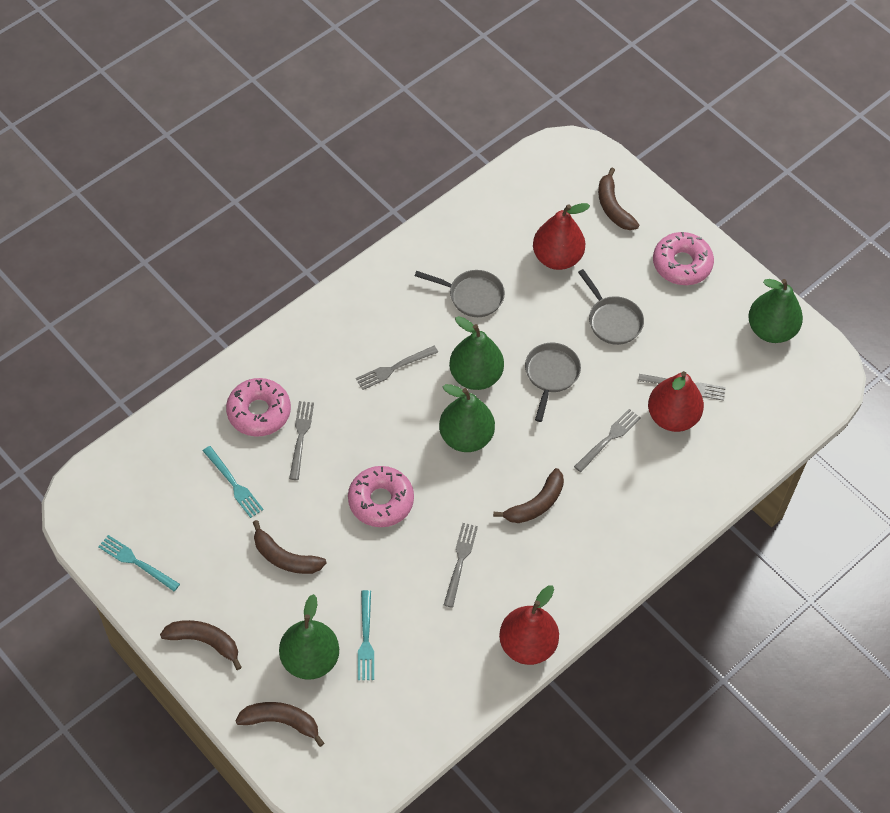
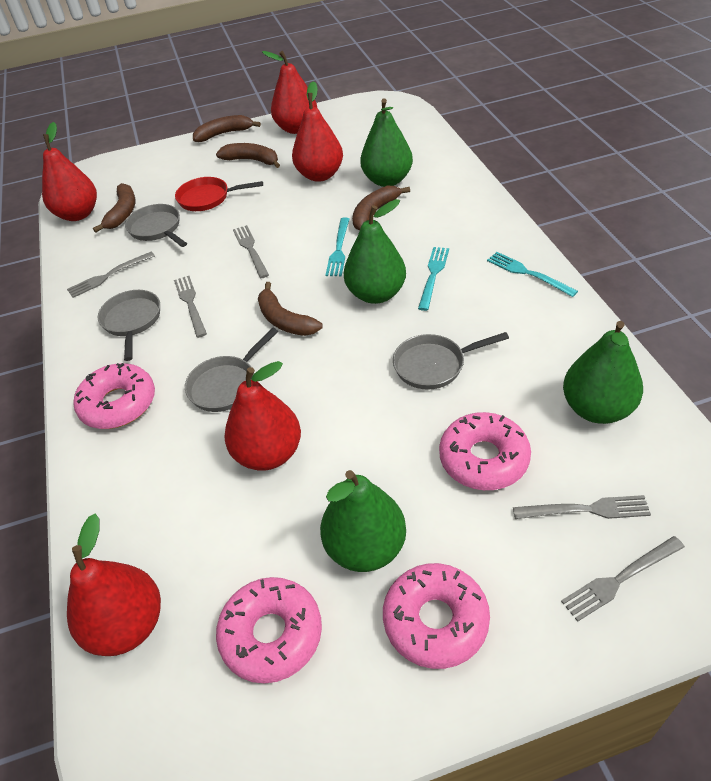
grey pan: 3 -> 4
pink donut: 3 -> 4
red pan: 0 -> 1
red pear: 3 -> 5

